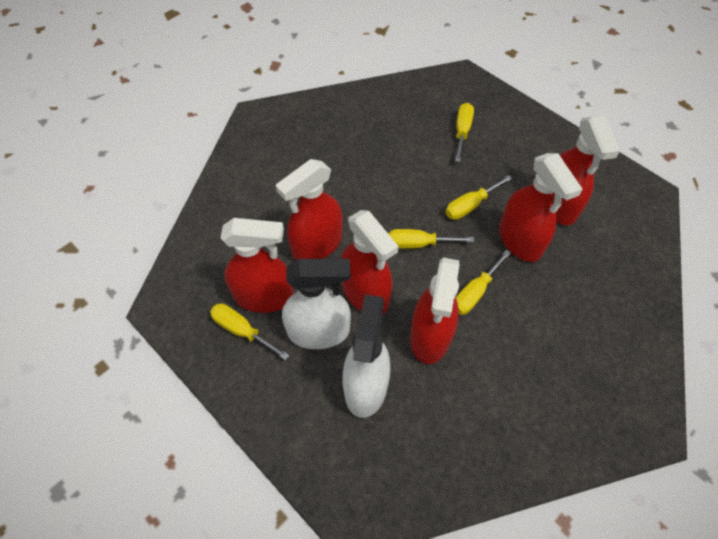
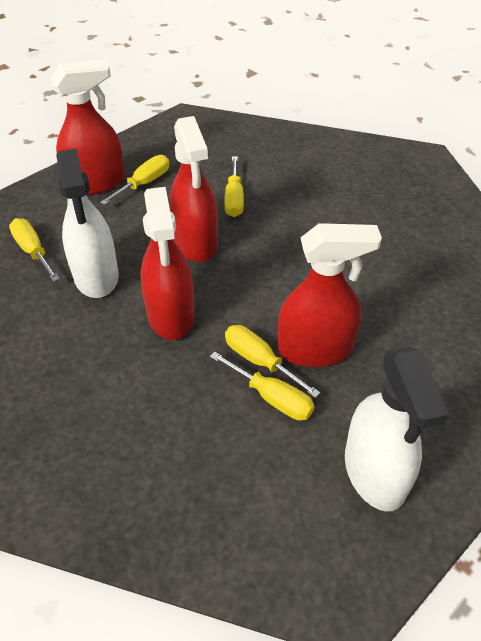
red spray bottle: 6 -> 4

